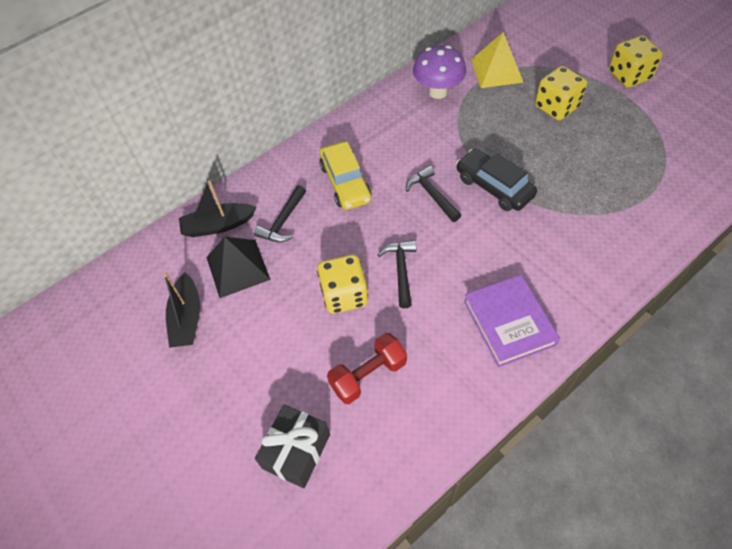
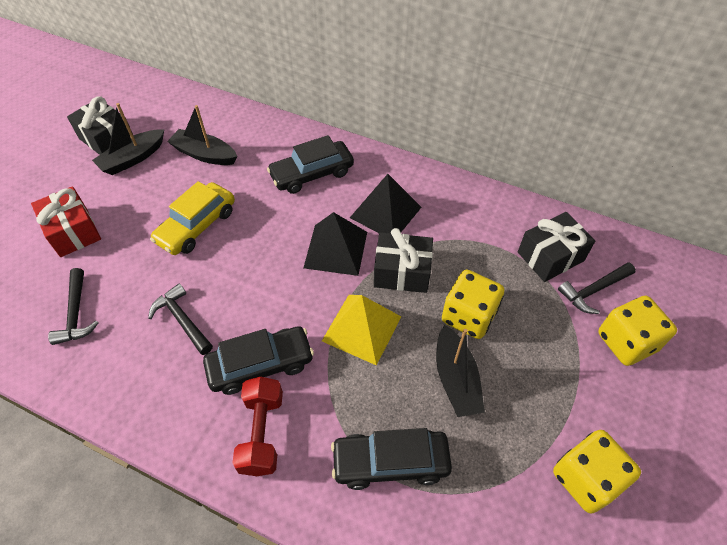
black boat: 2 -> 3
black car: 1 -> 3
black gift: 1 -> 3
black pyramid: 1 -> 2
purple book: 1 -> 0
purple mushroom: 1 -> 0
red gift: 0 -> 1

